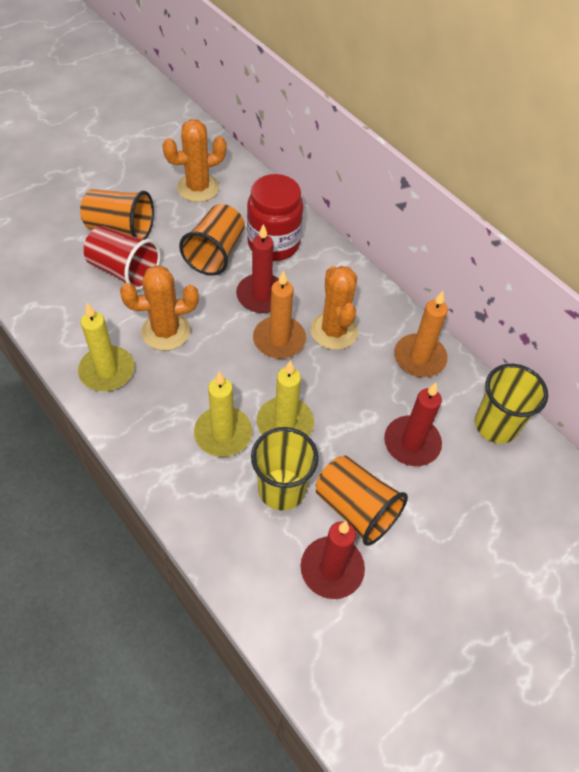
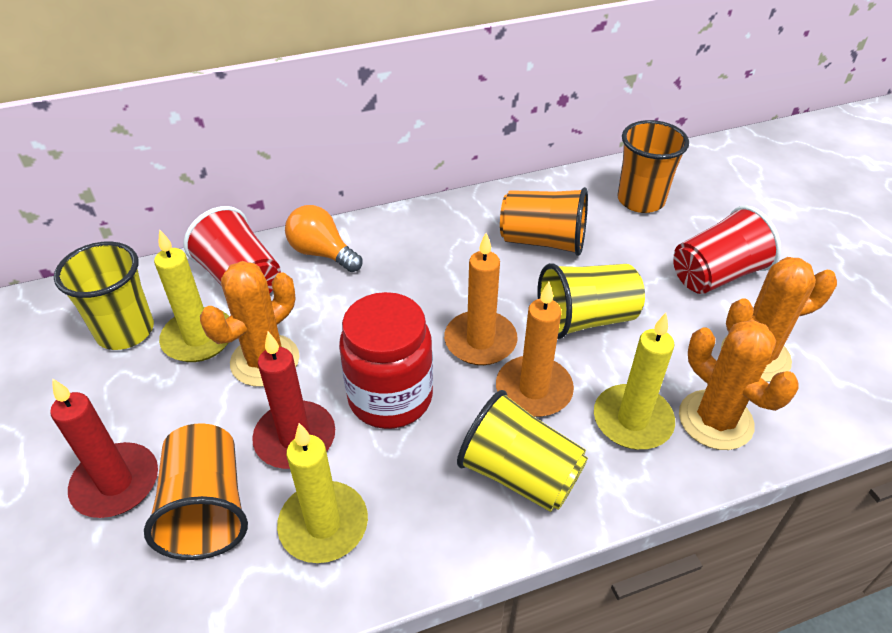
orange light bulb: 0 -> 1
red candle: 3 -> 2
red cup: 1 -> 2
yellow cup: 2 -> 3

